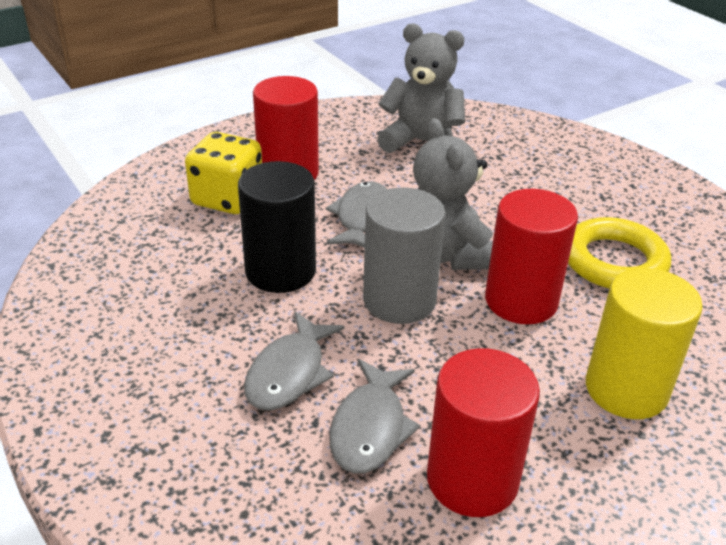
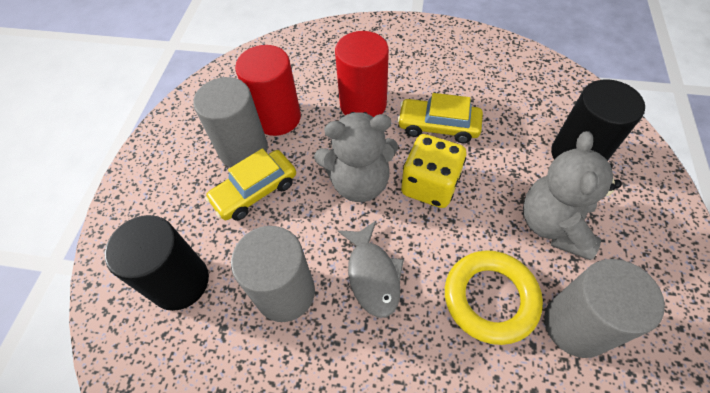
black cylinder: 1 -> 2
grey cylinder: 1 -> 3
grey fish: 3 -> 1
red cylinder: 3 -> 2
yellow car: 0 -> 2
yellow cylinder: 1 -> 0

